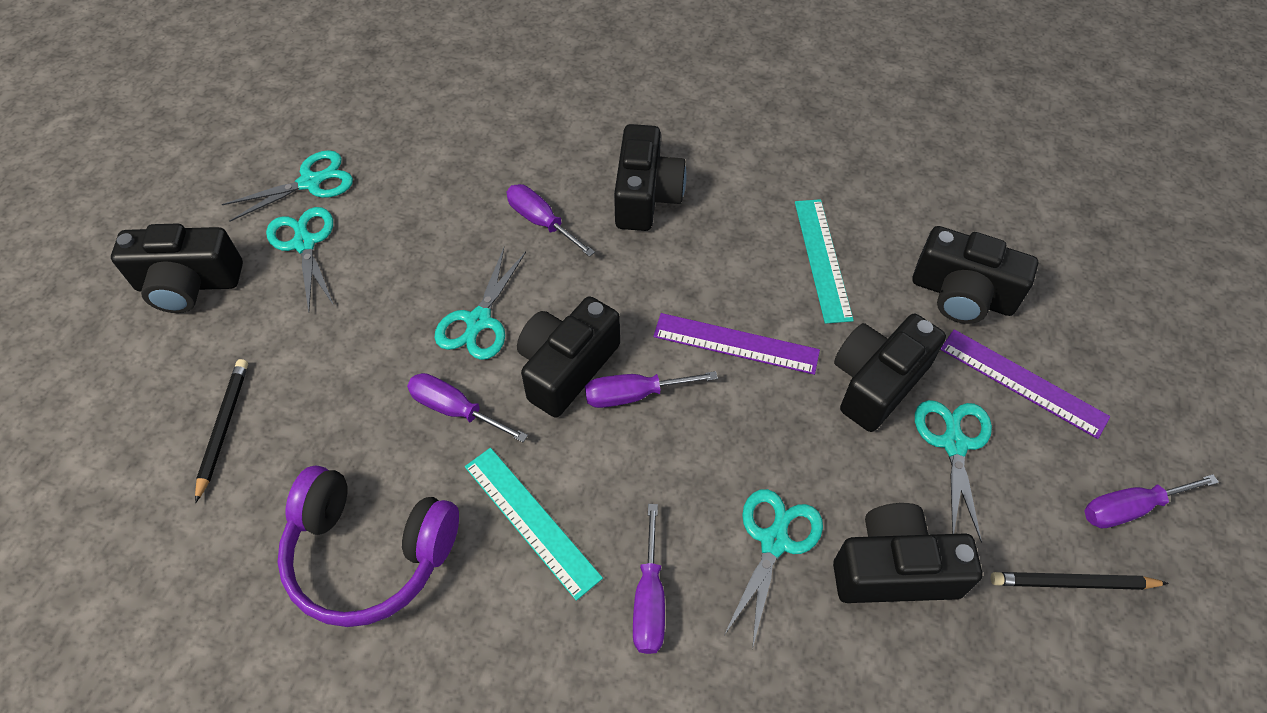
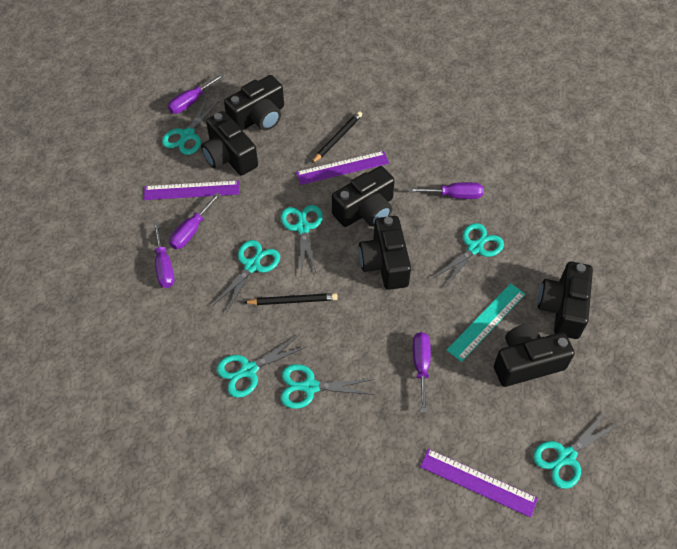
purple headphones: 1 -> 0
purple ruler: 2 -> 3
turquoise ruler: 2 -> 1
turquoise scissors: 5 -> 7

